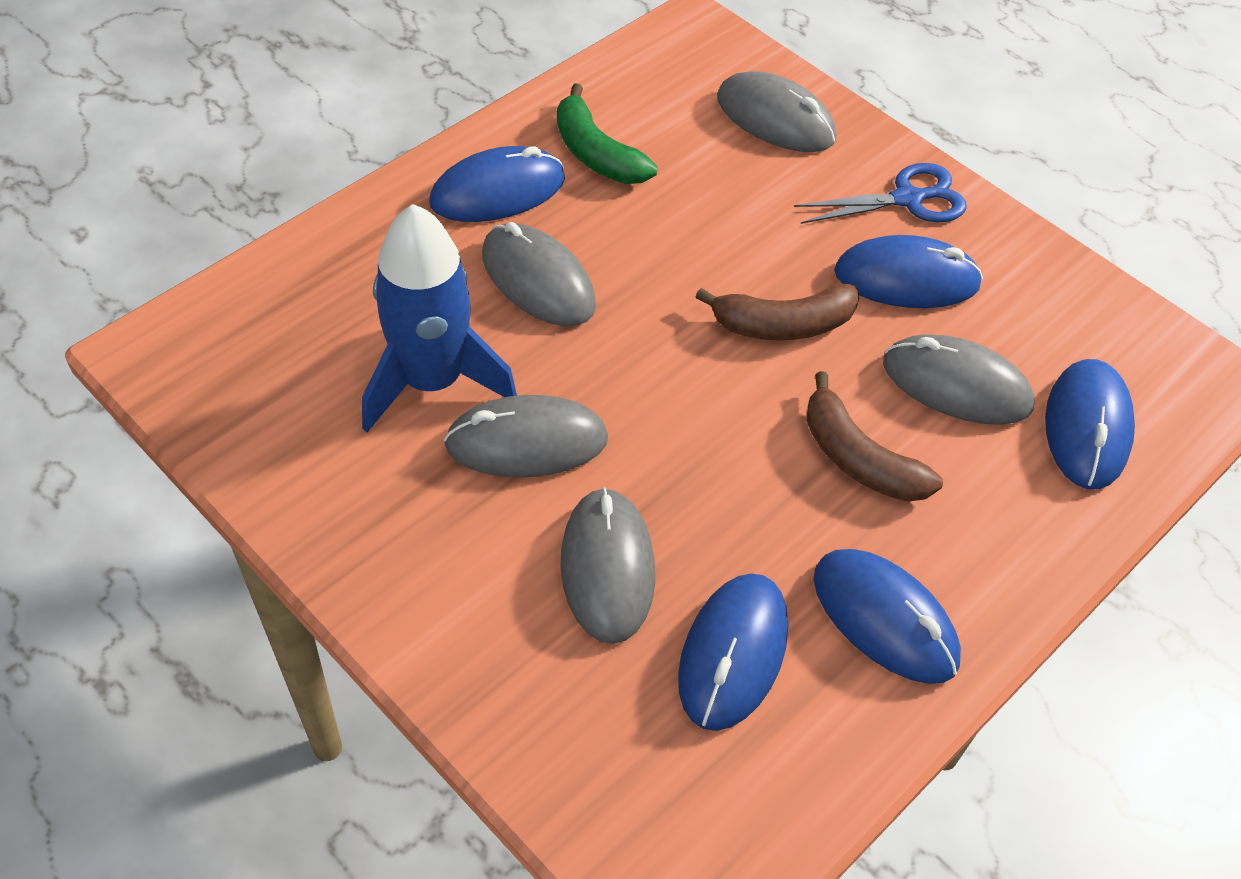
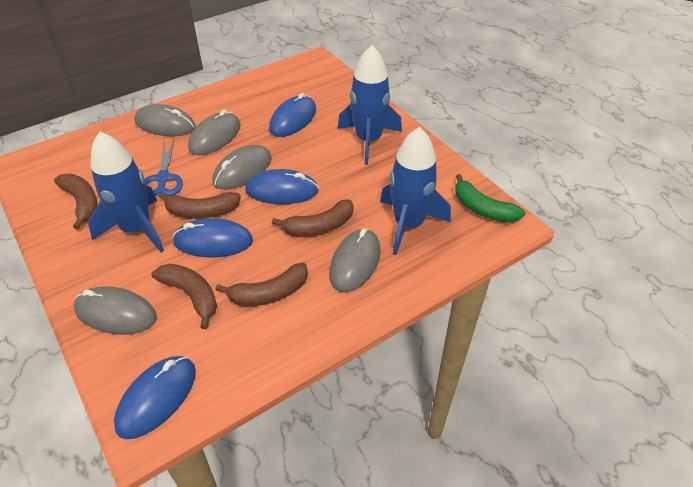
blue mouse: 5 -> 4
blue rocket: 1 -> 3
brown banana: 2 -> 5

